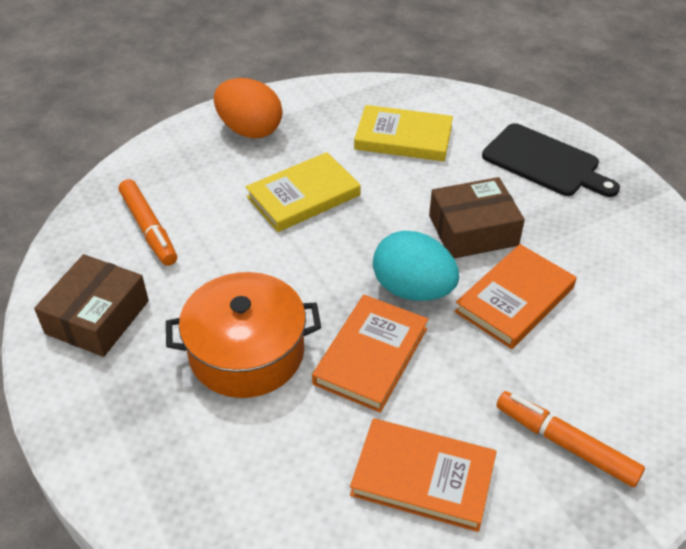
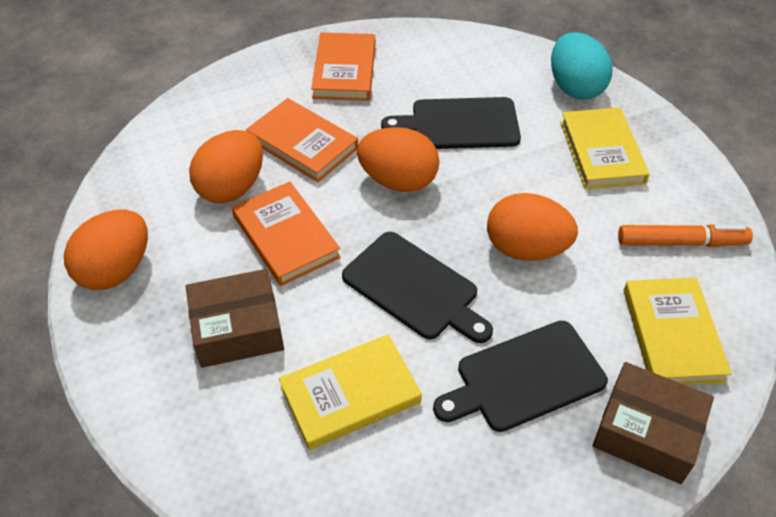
black cutting board: 1 -> 3
orange egg: 1 -> 4
orange marker: 2 -> 1
orange pot: 1 -> 0
yellow book: 2 -> 3

